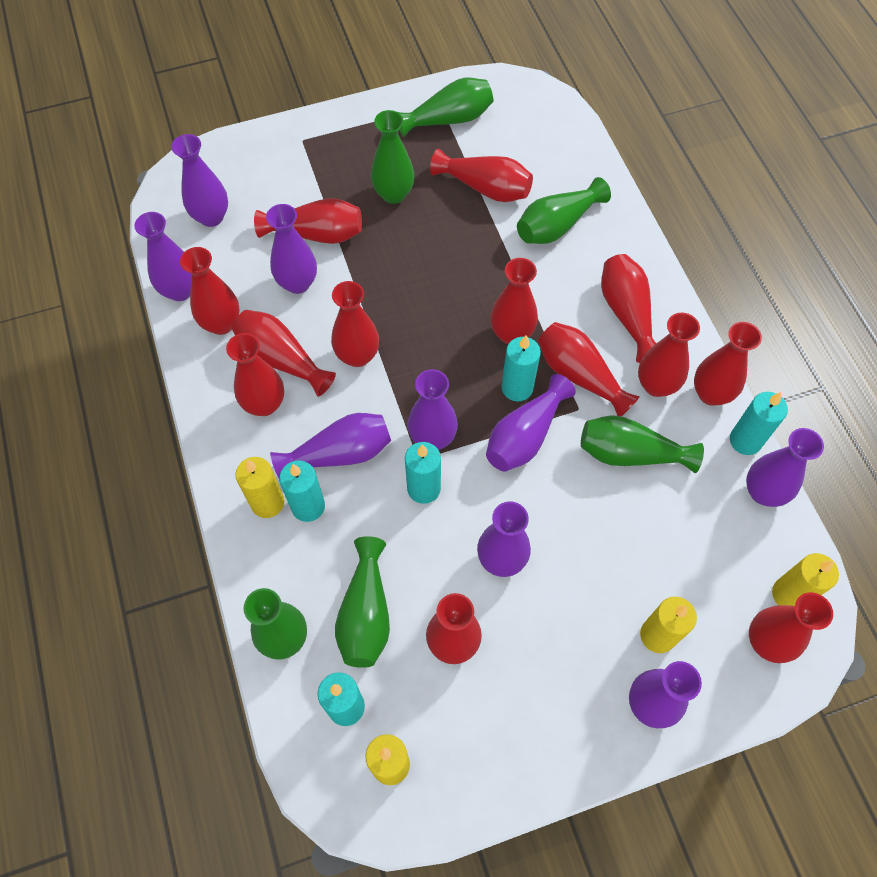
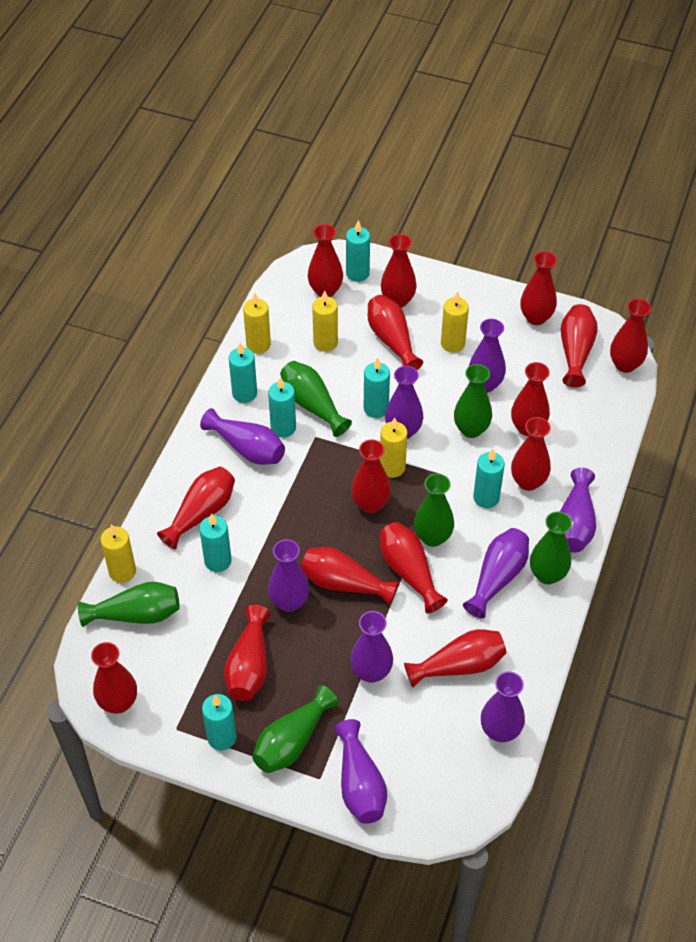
red vase: 13 -> 15
turquoise candle: 5 -> 7
yellow candle: 4 -> 5

